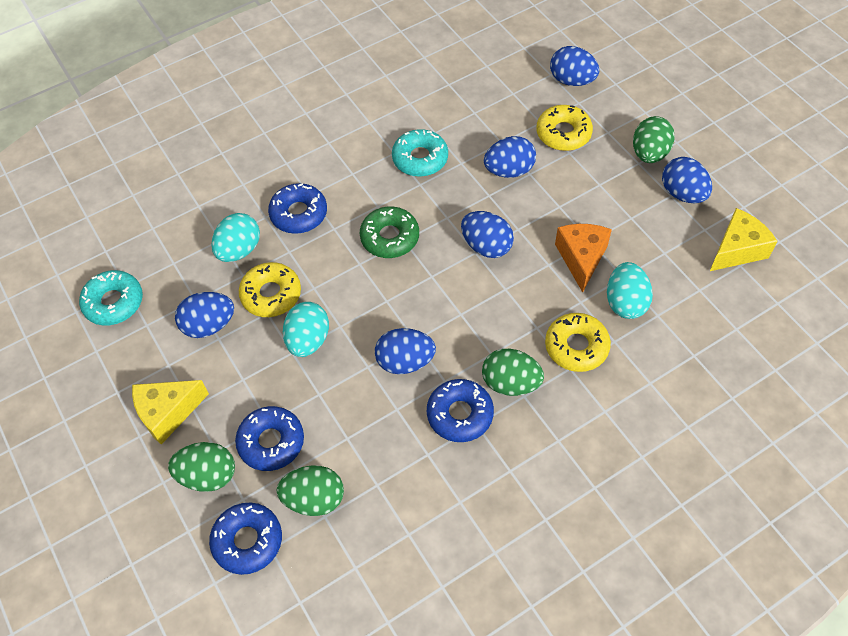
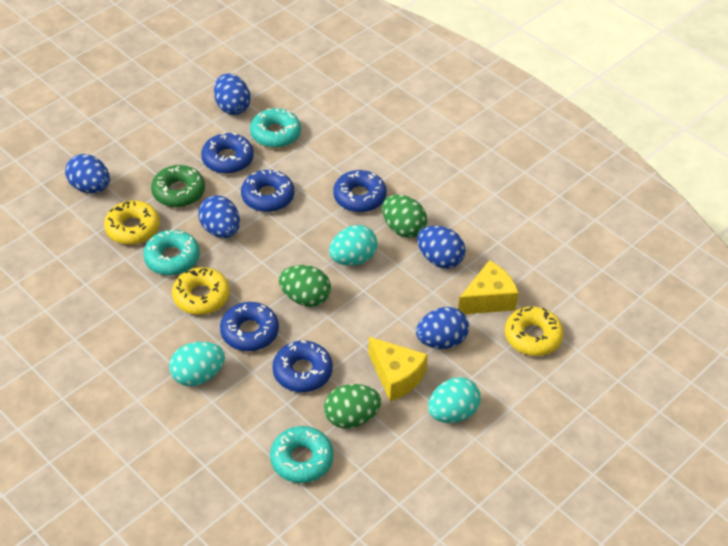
blue donut: 4 -> 5
blue egg: 6 -> 5
green egg: 4 -> 3
orange cheese: 1 -> 0
turquoise donut: 2 -> 3

